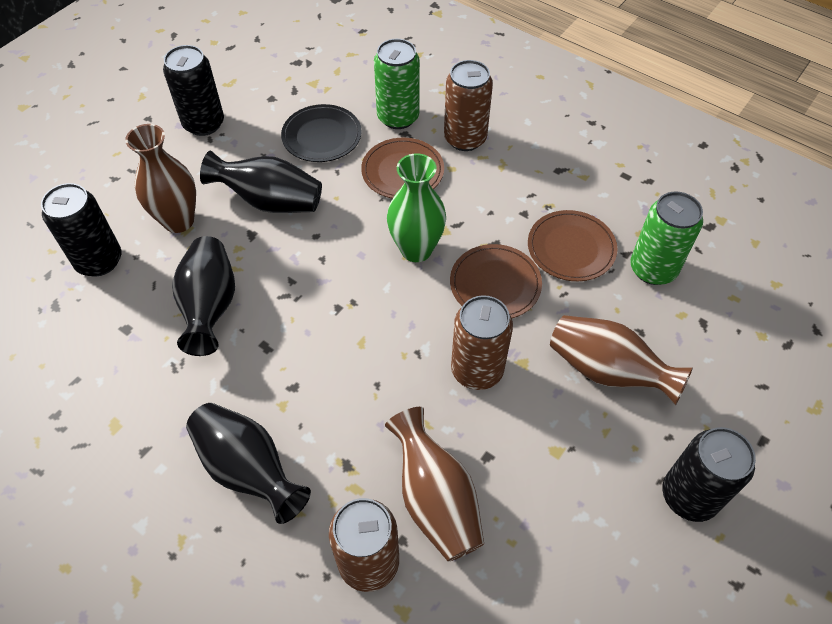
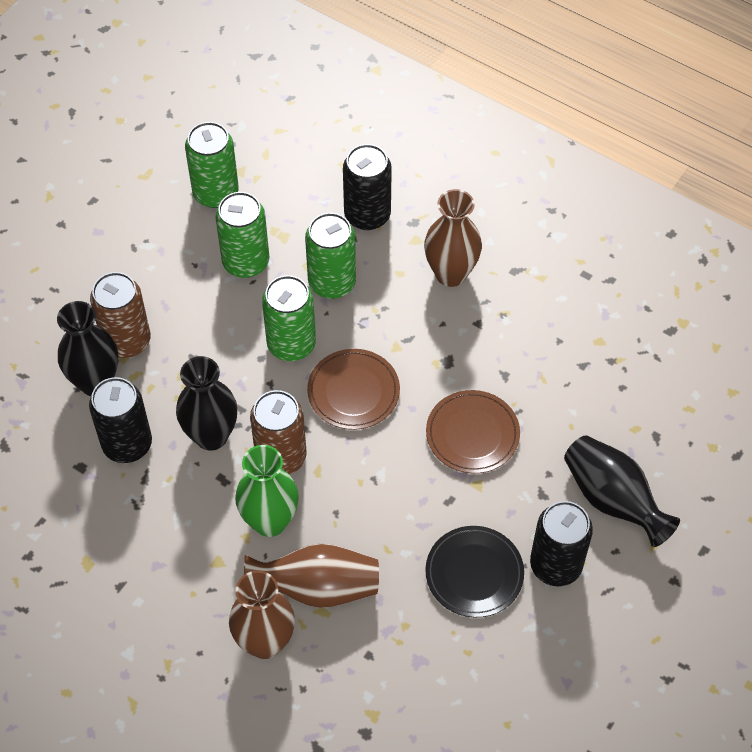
brown can: 3 -> 2
brown plate: 3 -> 2
green can: 2 -> 4

